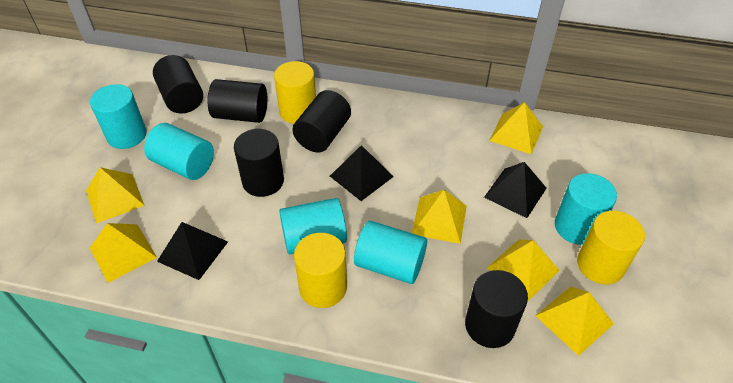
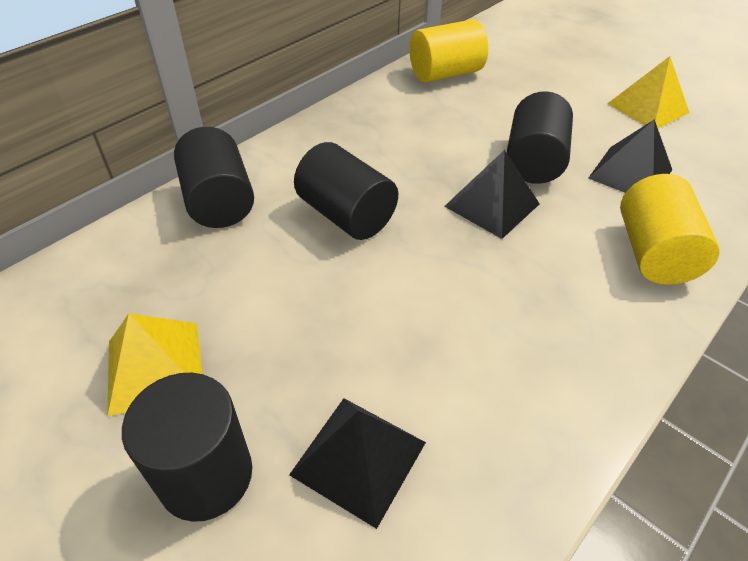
black cylinder: 5 -> 4
turquoise cylinder: 5 -> 0
yellow cylinder: 3 -> 2
yellow pyramid: 6 -> 2

